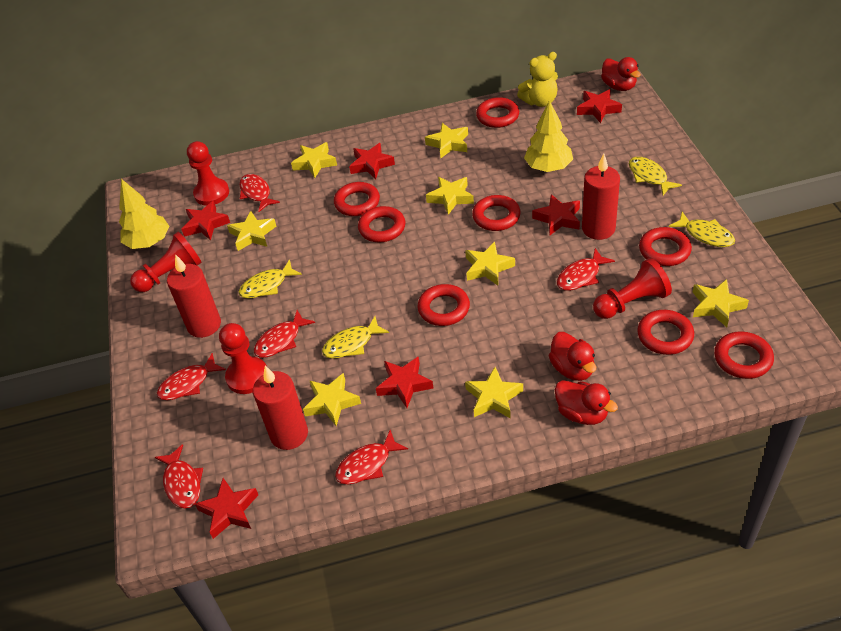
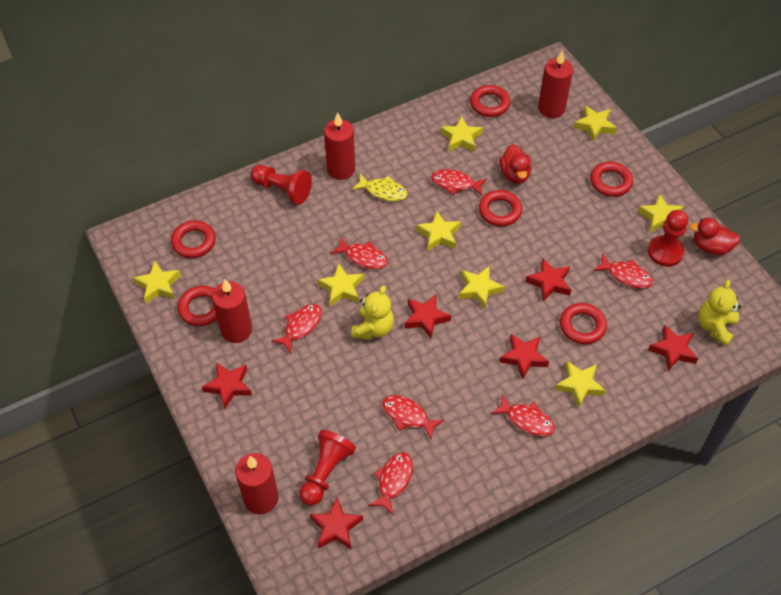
red candle: 3 -> 4
red duck: 3 -> 2
red fish: 6 -> 7
red pawn: 4 -> 3
red ring: 8 -> 6
yellow fish: 4 -> 1
yellow teddy bear: 1 -> 2
yellow tree: 2 -> 0

